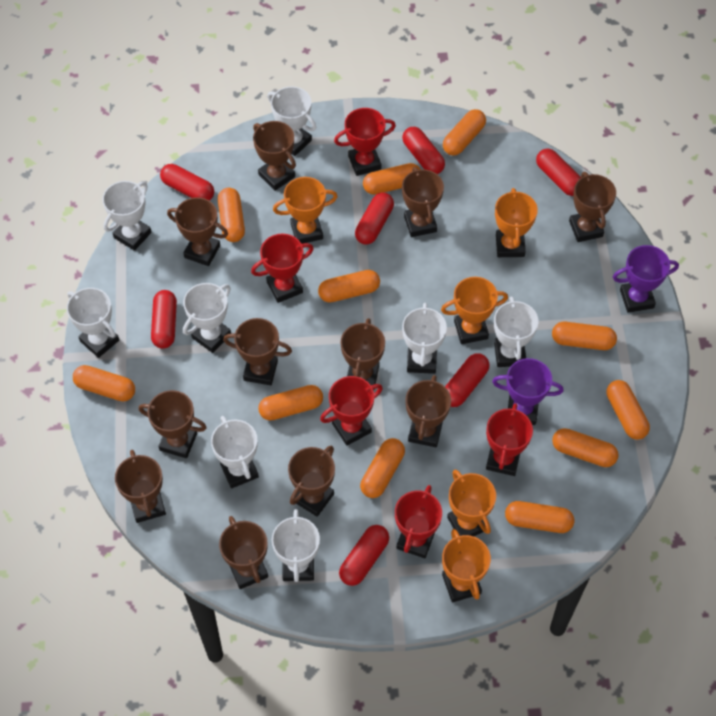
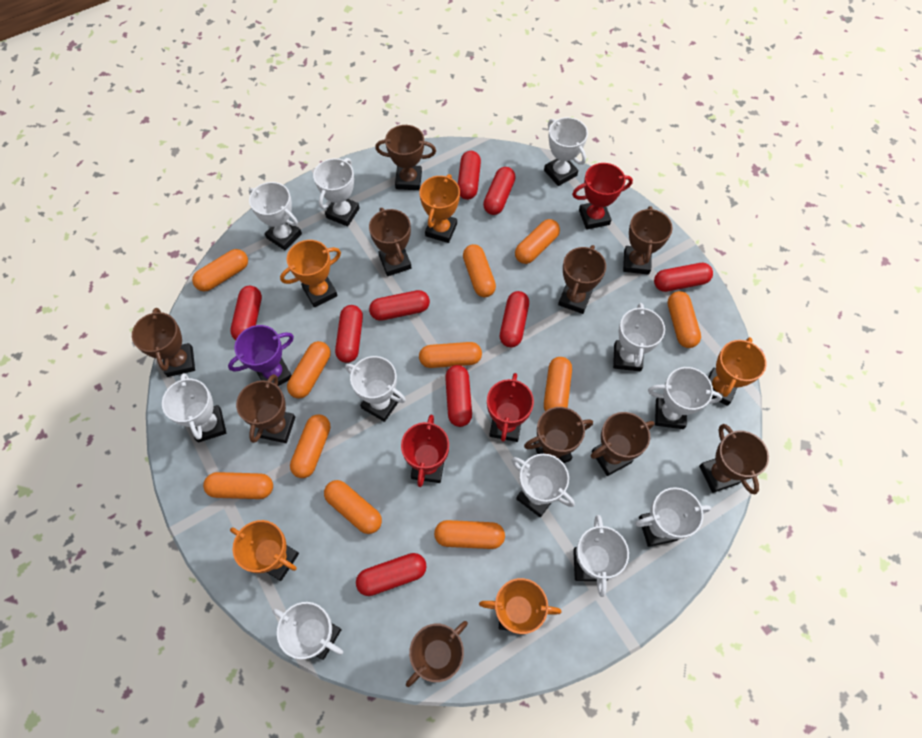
brown trophy: 11 -> 10
purple trophy: 2 -> 1
red capsule: 7 -> 9
red trophy: 5 -> 3
white trophy: 8 -> 11

